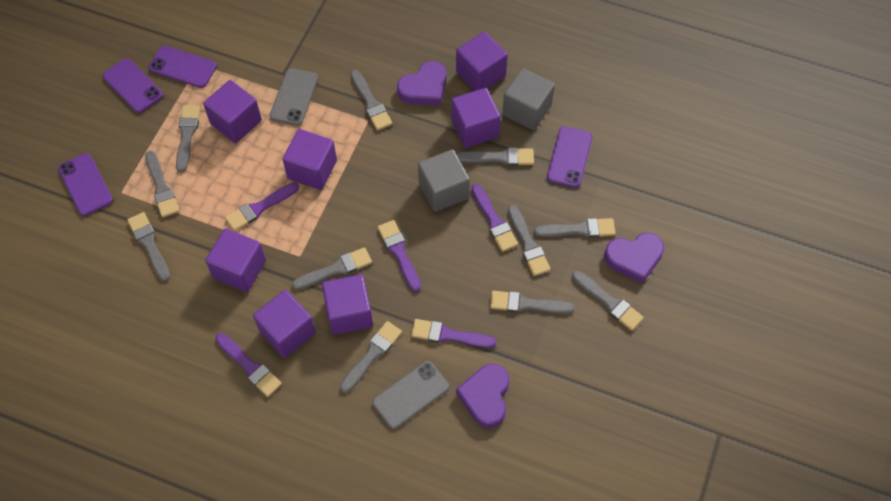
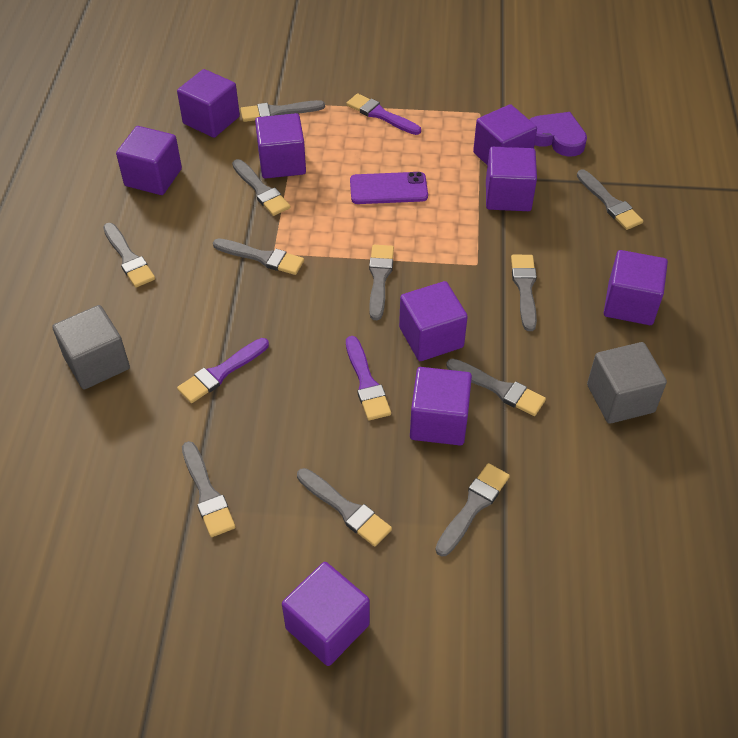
grey phone: 2 -> 0
purple brush: 5 -> 3
purple cube: 7 -> 9
purple heart: 3 -> 1
purple phone: 4 -> 1

